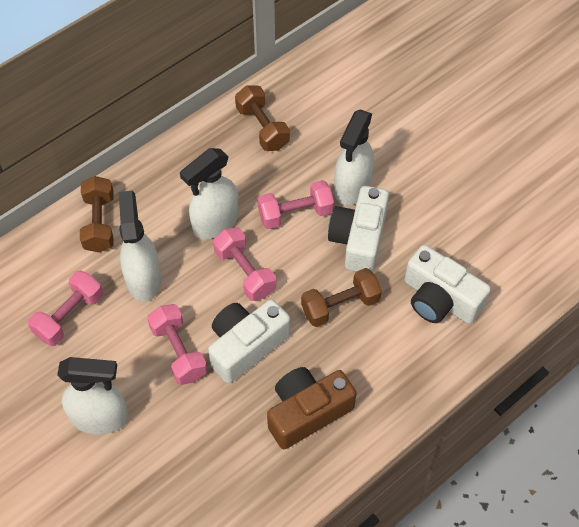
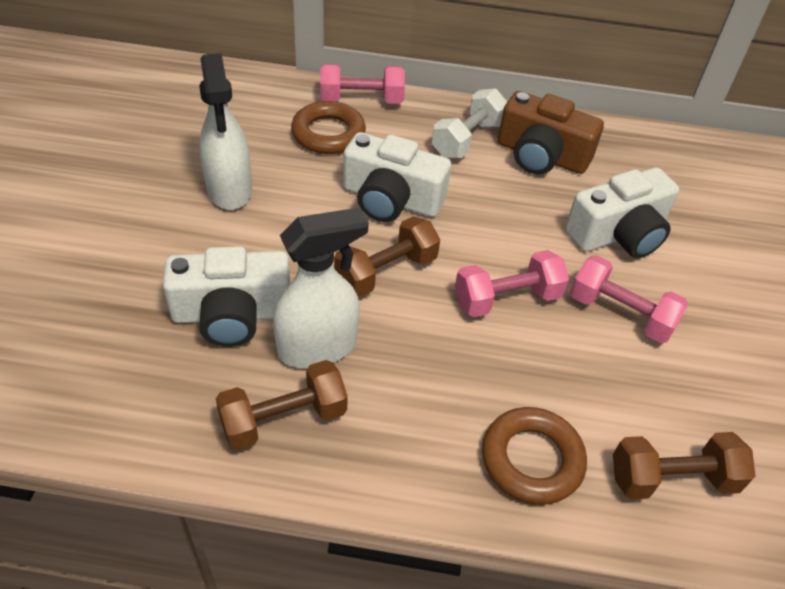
brown ring: 0 -> 2
pink dumbbell: 4 -> 3
white dumbbell: 0 -> 1
white spray bottle: 4 -> 2

